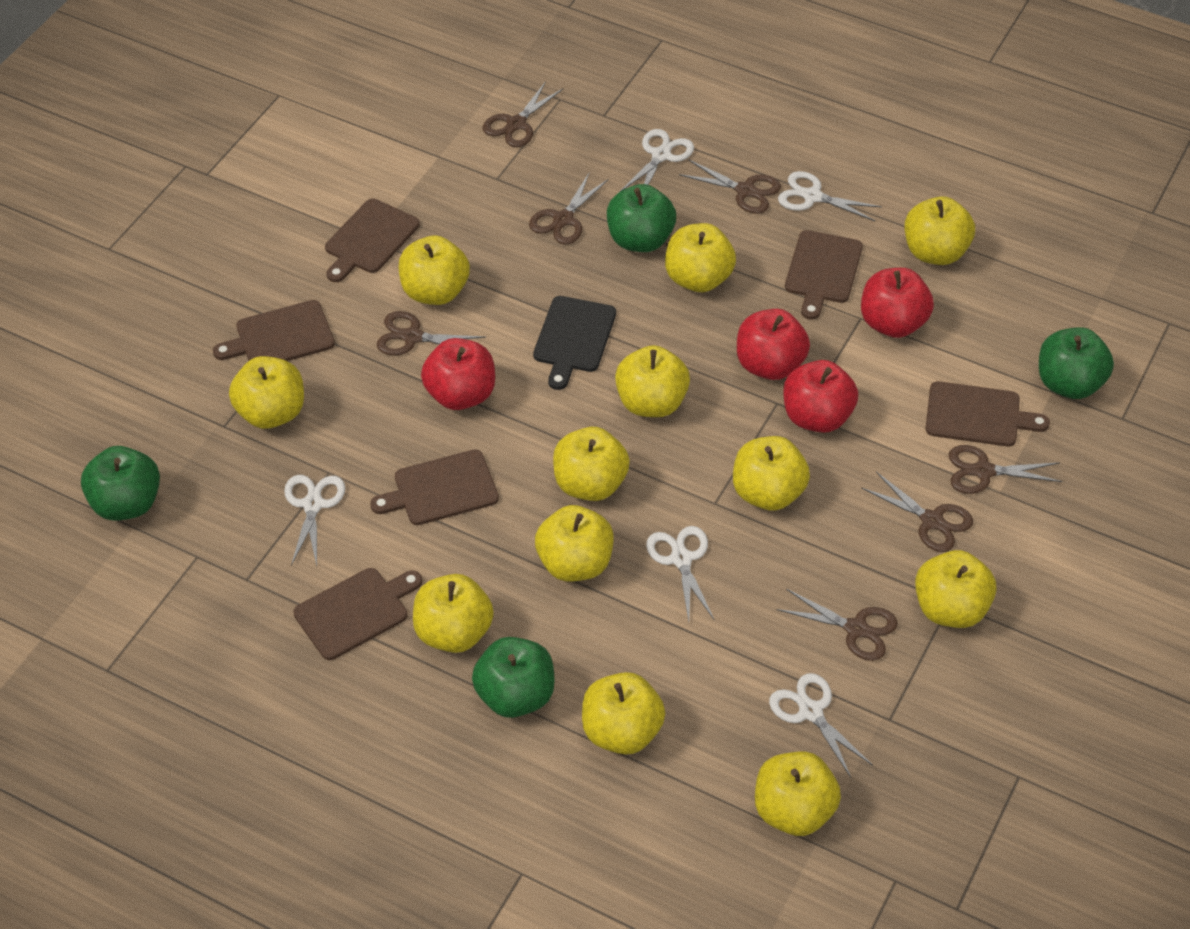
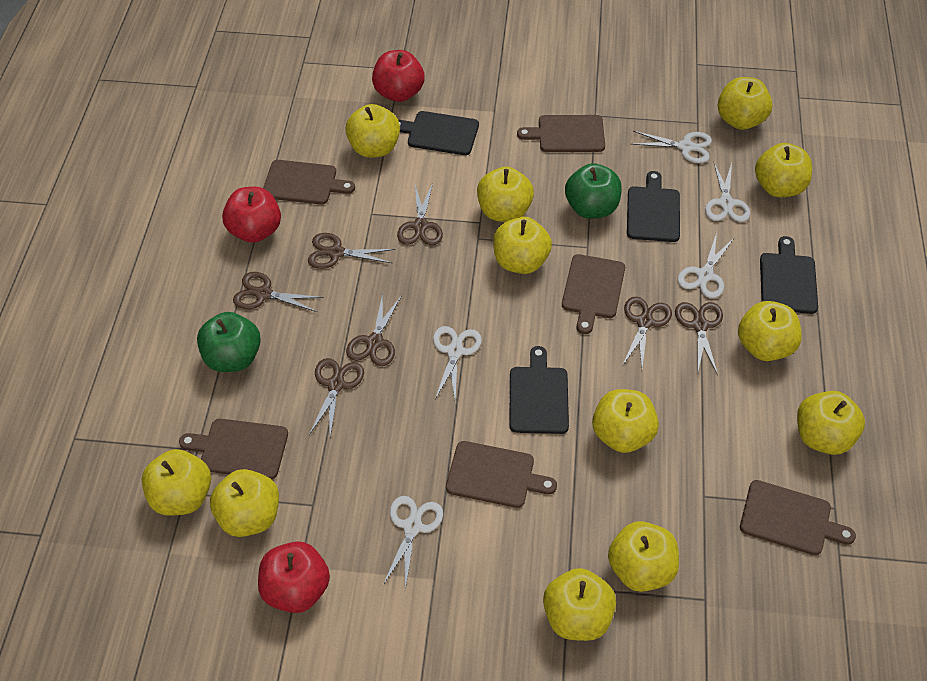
black cutting board: 1 -> 4
green apple: 4 -> 2
red apple: 4 -> 3

